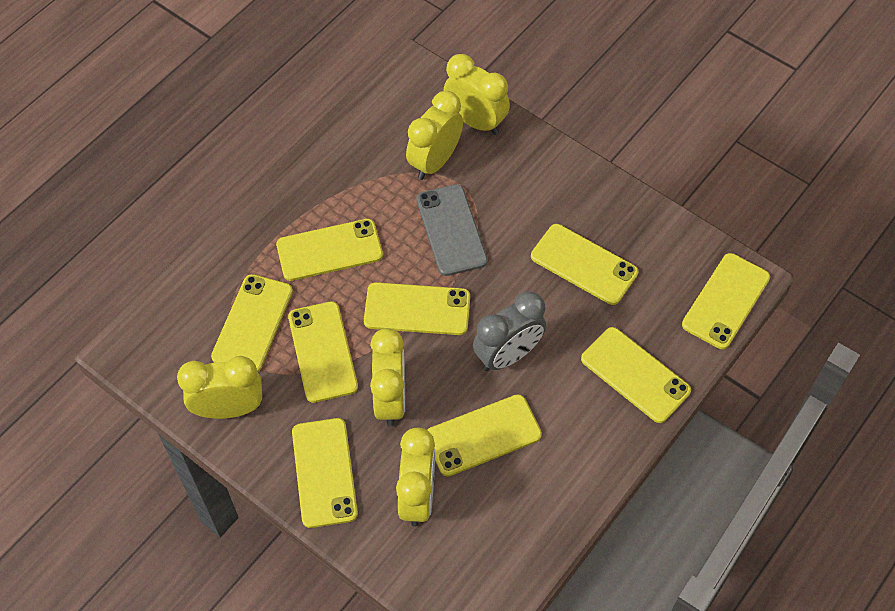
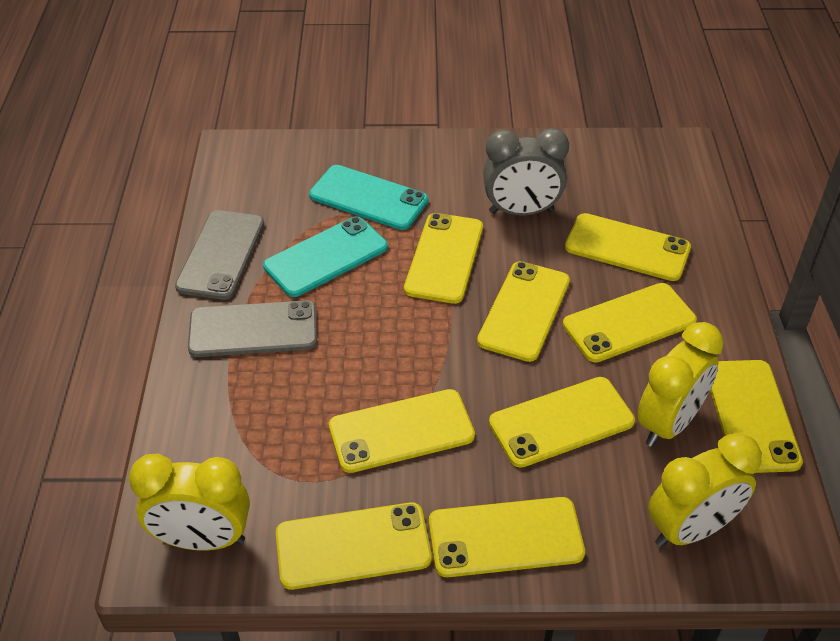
grey phone: 1 -> 2
turquoise phone: 0 -> 2
yellow clock: 5 -> 3

